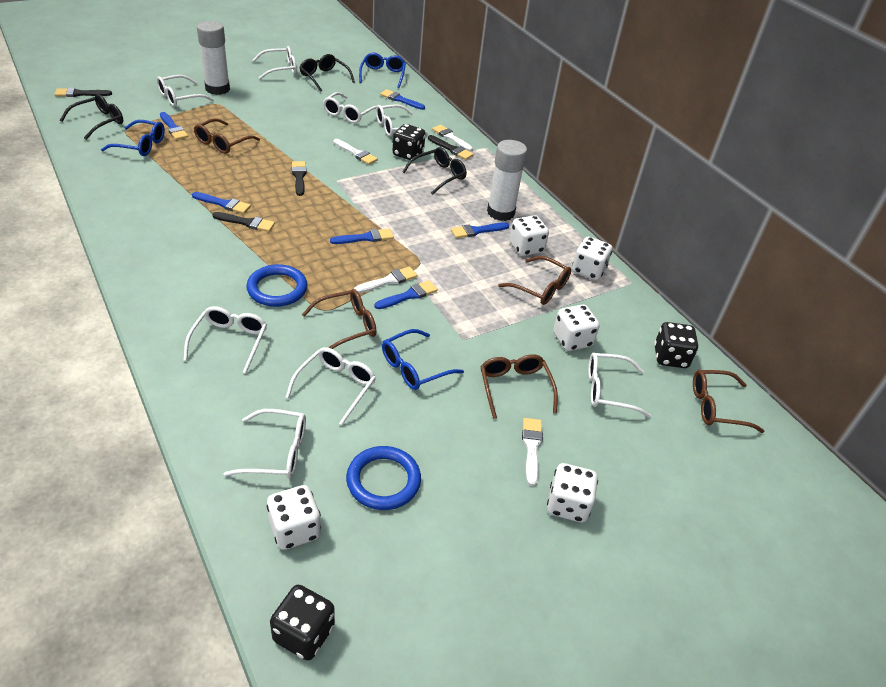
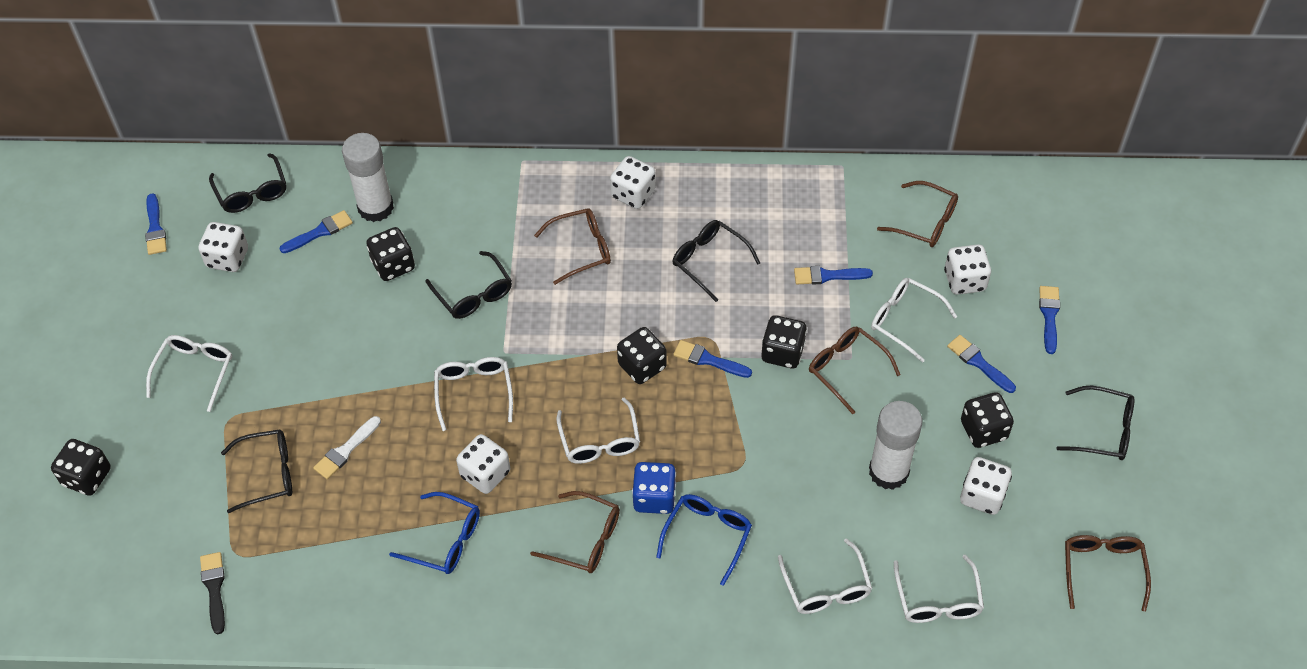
black brush: 4 -> 1
black dice: 3 -> 5
black glasses: 3 -> 5
blue dice: 0 -> 1
blue glasses: 3 -> 2
blue ring: 2 -> 0
white brush: 4 -> 1
white glasses: 8 -> 6

